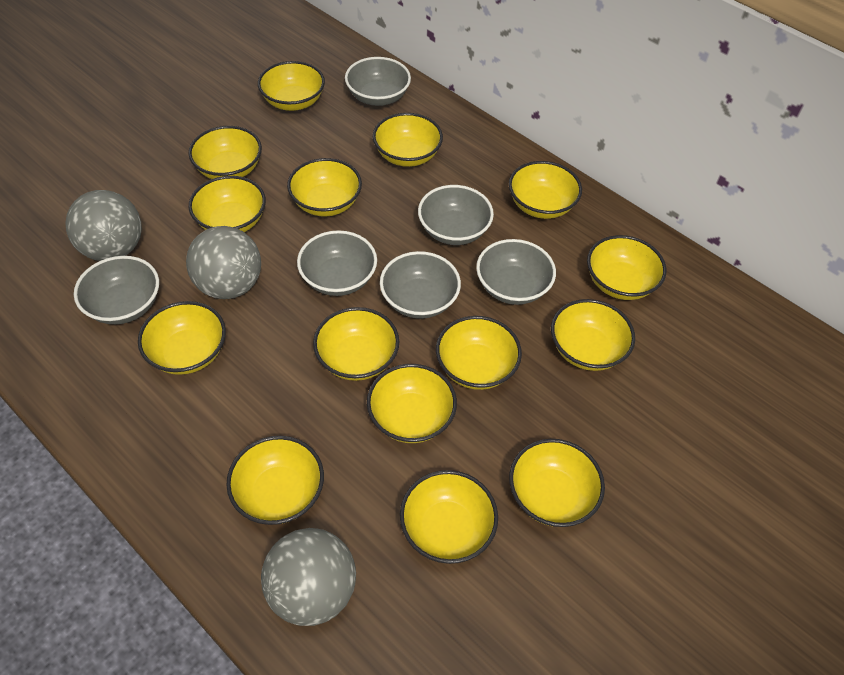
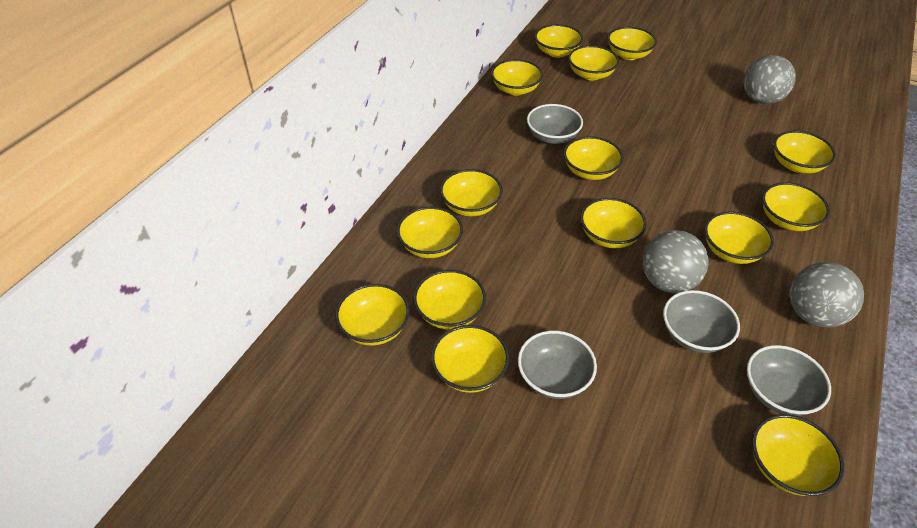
grey bowl: 6 -> 4

